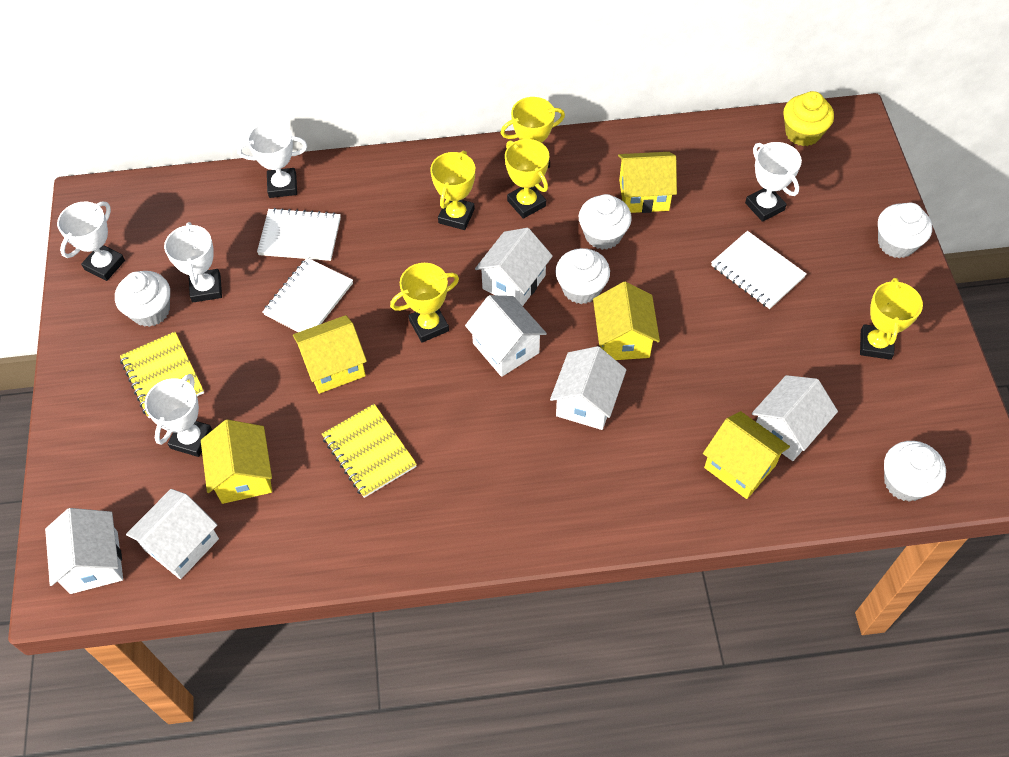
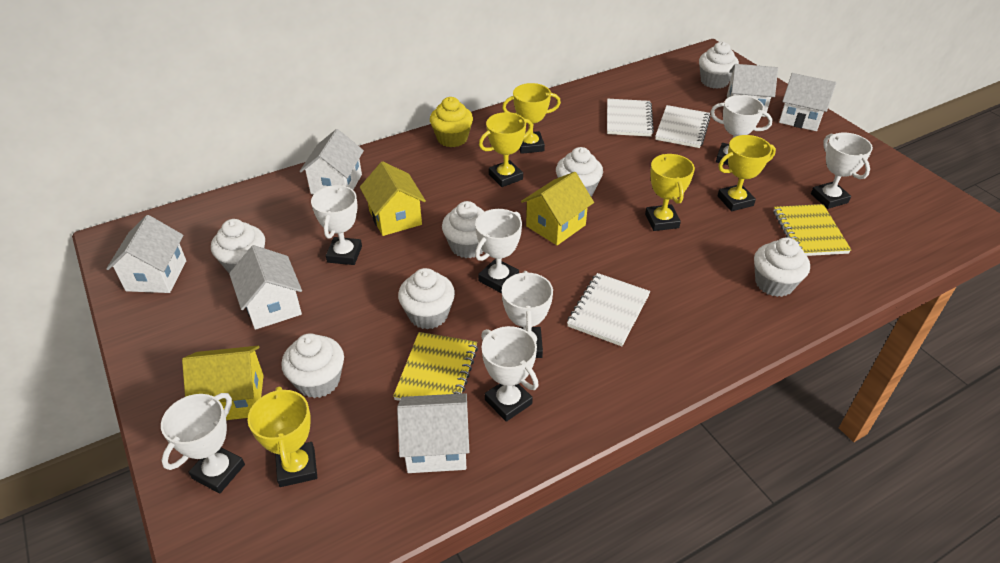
white cupcake: 5 -> 7
white trophy: 5 -> 7
yellow house: 5 -> 3

